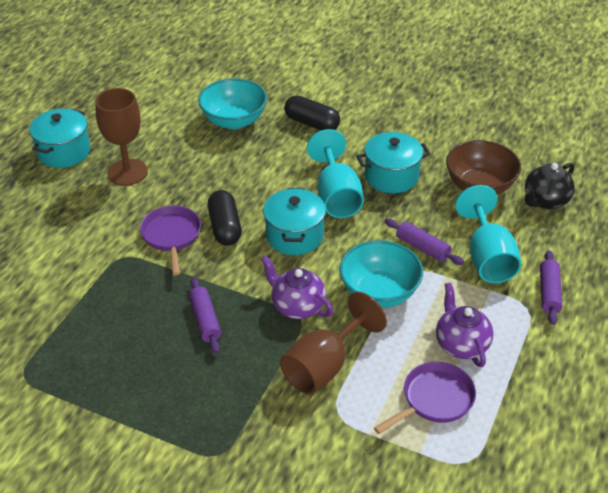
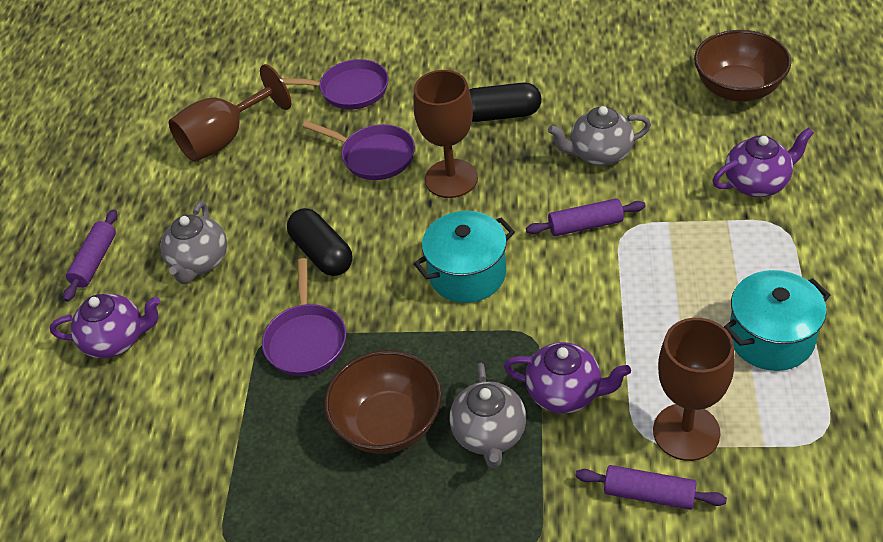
black teapot: 1 -> 0
brown bowl: 1 -> 2
brown goblet: 2 -> 3
grey teapot: 0 -> 3
purple pan: 2 -> 3
purple teapot: 2 -> 3
turquoise bowl: 2 -> 0
turquoise goblet: 2 -> 0
turquoise pot: 3 -> 2

